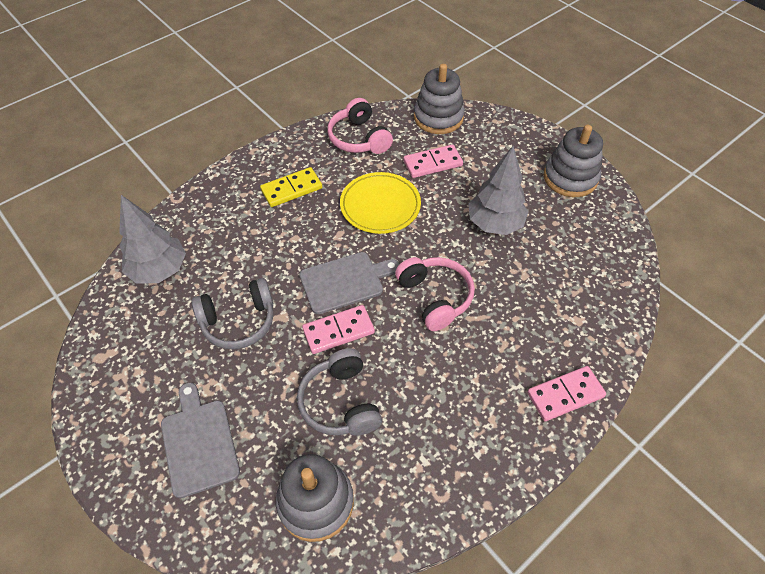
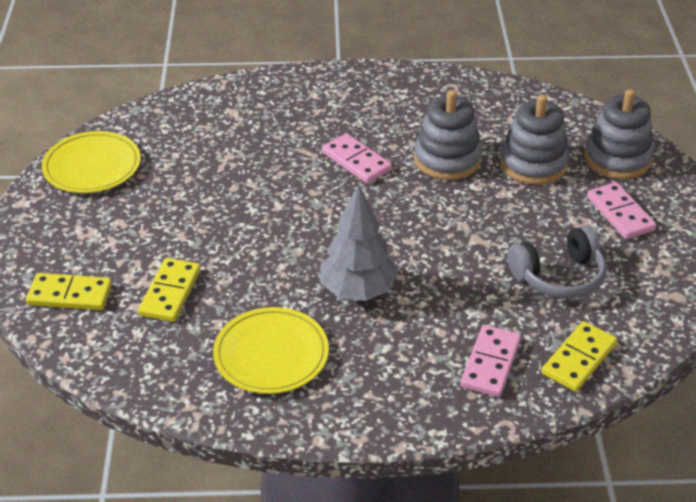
grey cutting board: 2 -> 0
grey headphones: 2 -> 1
grey tree: 2 -> 1
pink headphones: 2 -> 0
yellow domino: 1 -> 3
yellow plate: 1 -> 2

